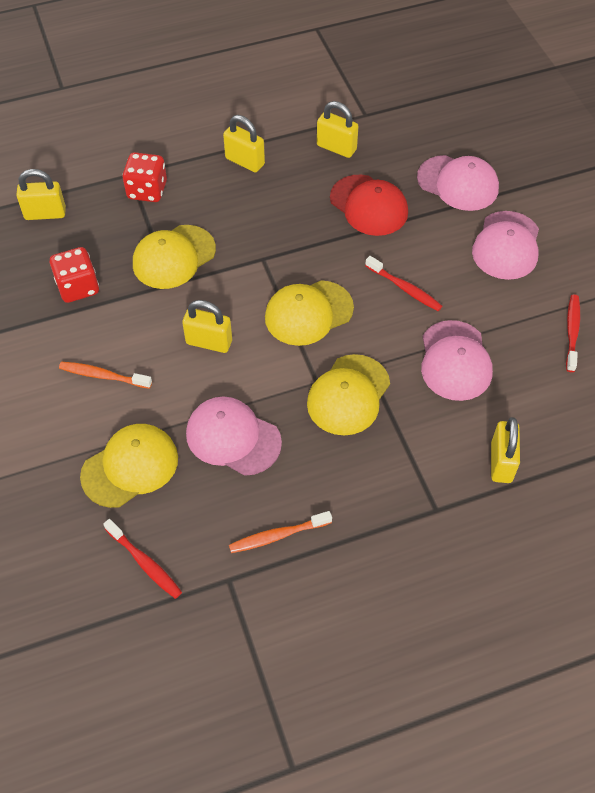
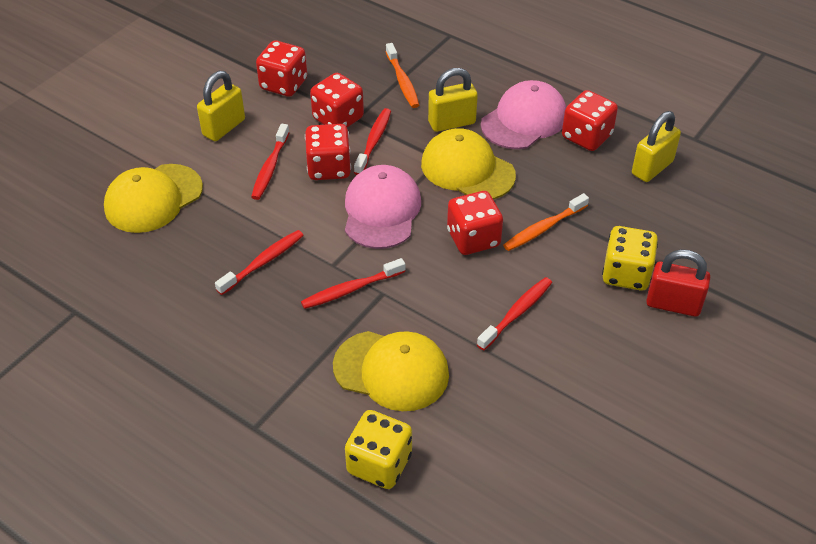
pink cap: 4 -> 2
red cap: 1 -> 0
red dice: 2 -> 5
red padlock: 0 -> 1
red toothbrush: 3 -> 5
yellow cap: 4 -> 3
yellow dice: 0 -> 2
yellow padlock: 5 -> 3

